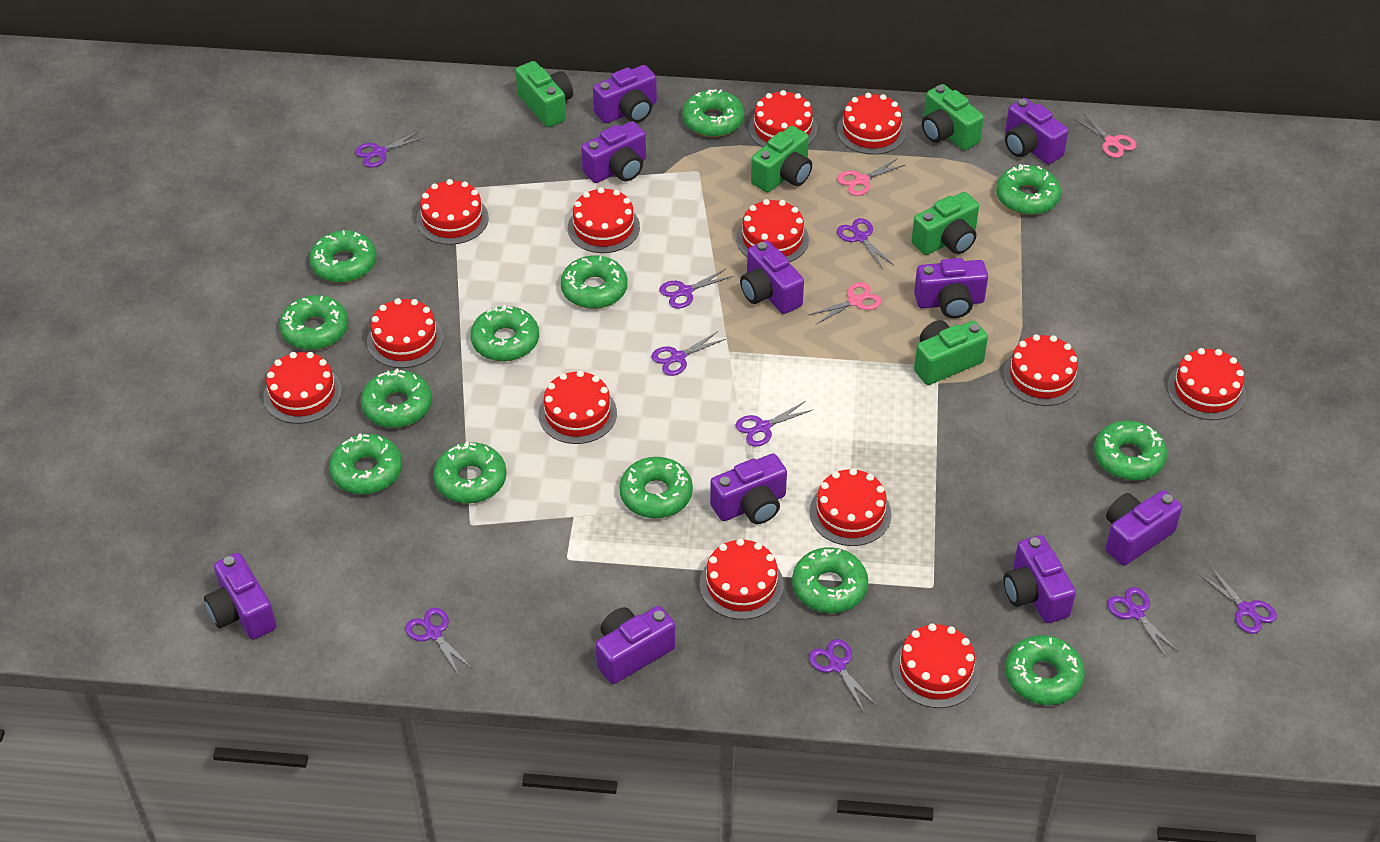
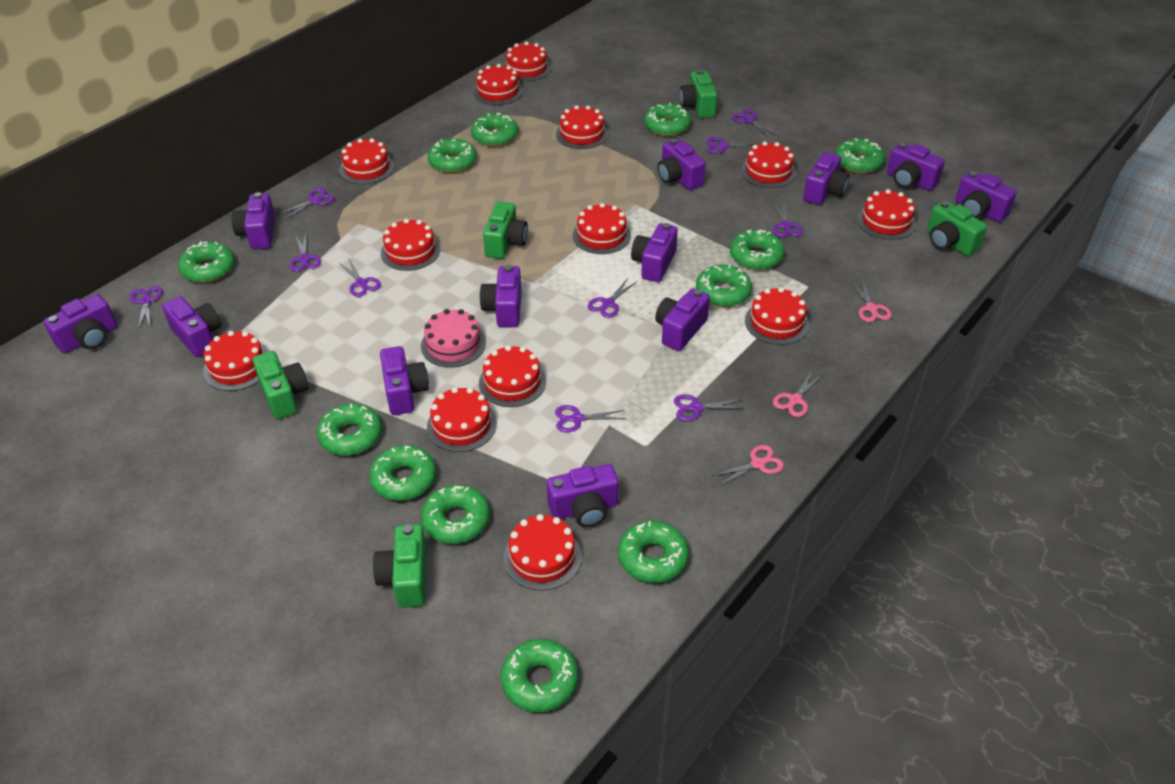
green donut: 13 -> 12
pink cake: 0 -> 1
purple camera: 10 -> 12
purple scissors: 9 -> 10

